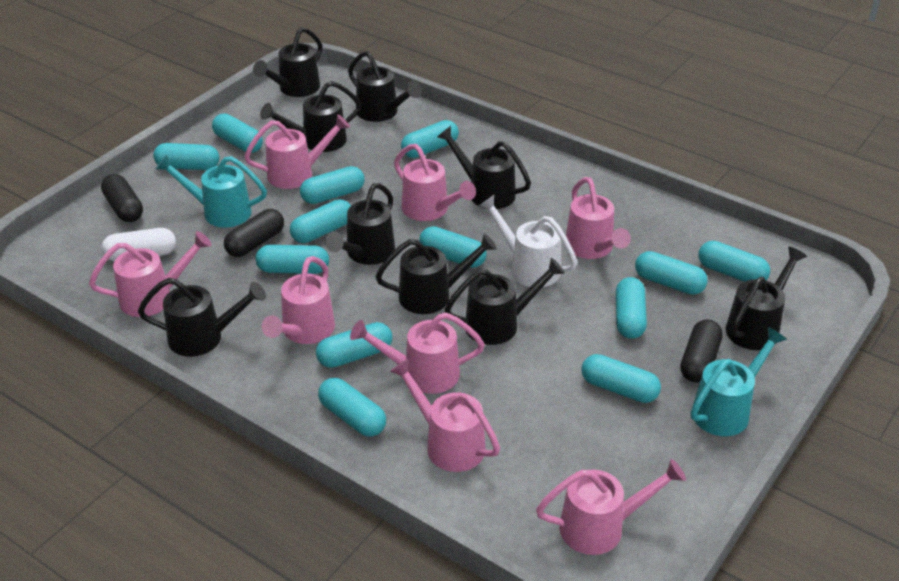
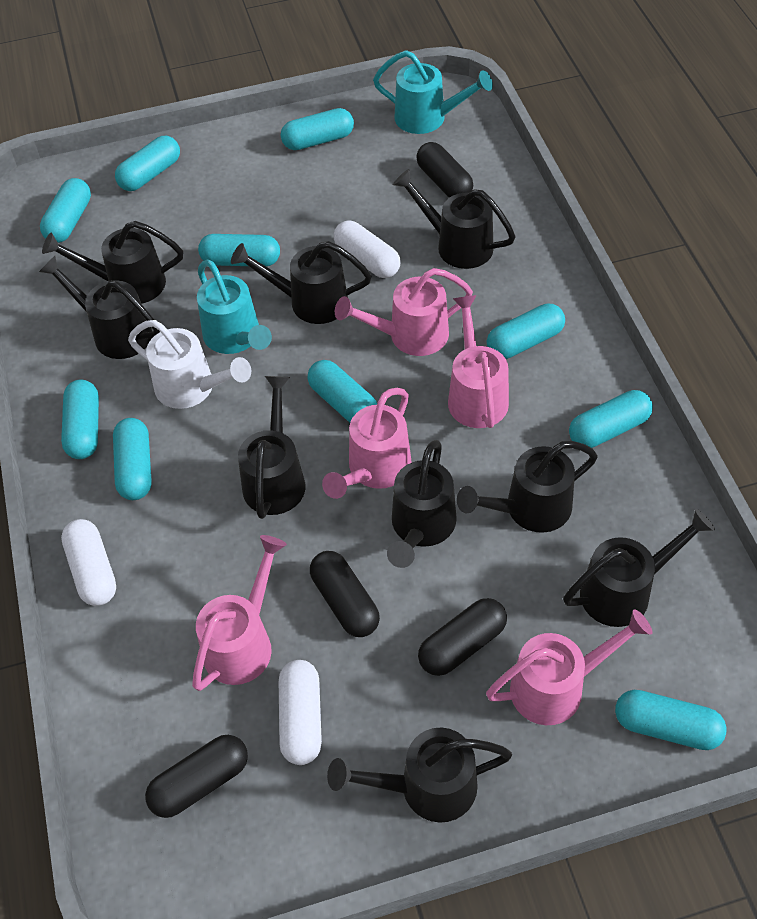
black capsule: 3 -> 4
pink watering can: 8 -> 5
turquoise capsule: 13 -> 10
white capsule: 1 -> 3

